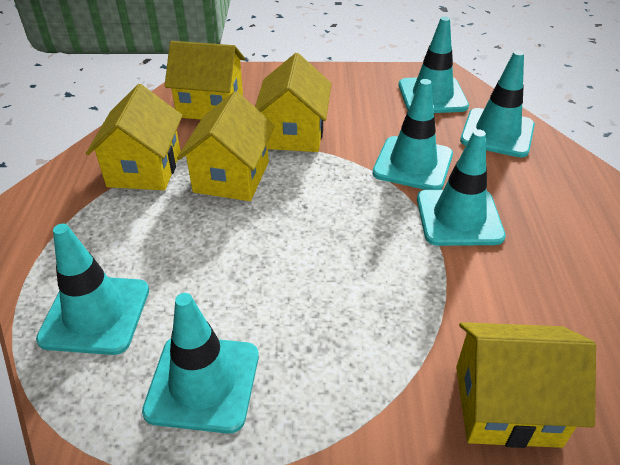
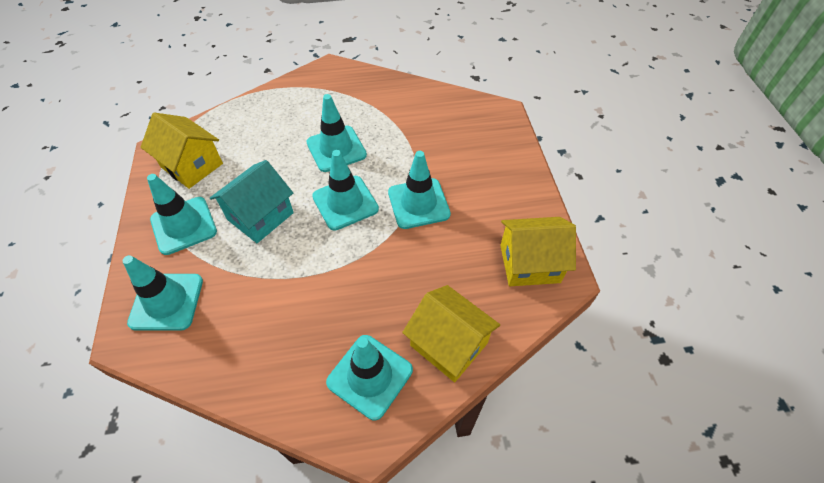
turquoise house: 0 -> 1
yellow house: 5 -> 3

